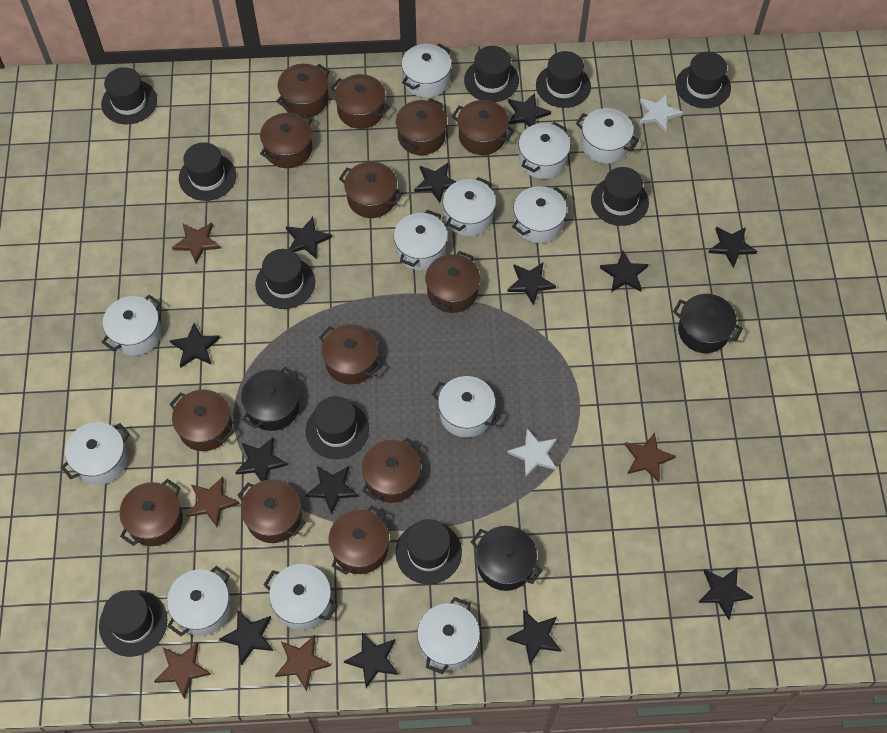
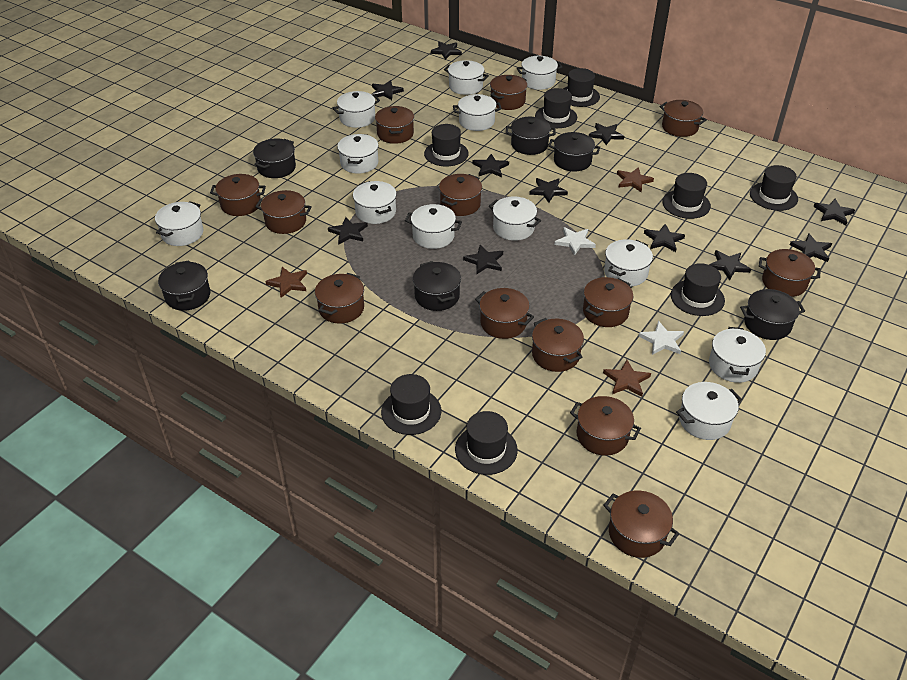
black hat: 10 -> 8
black pot: 3 -> 6
black star: 13 -> 11
brown star: 5 -> 3

